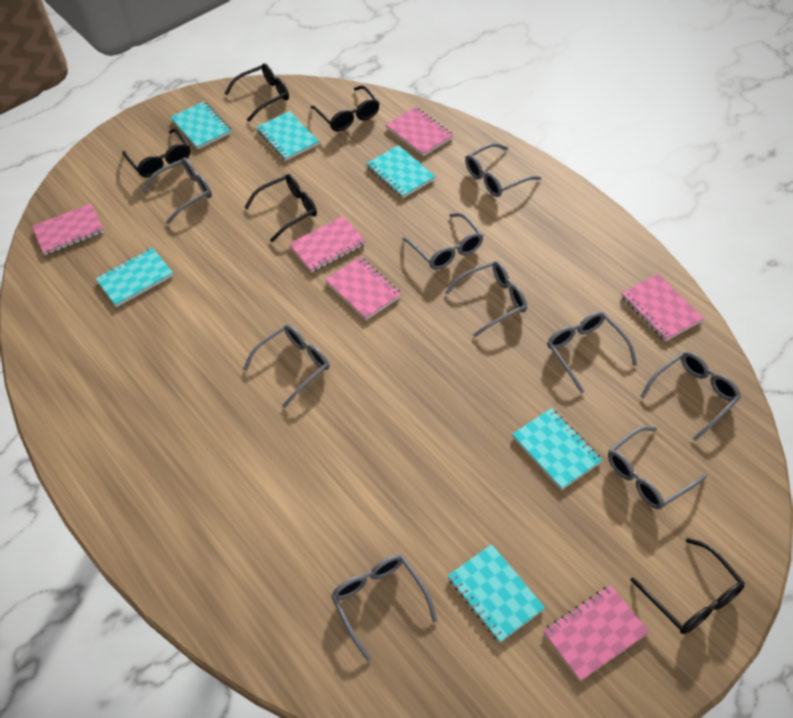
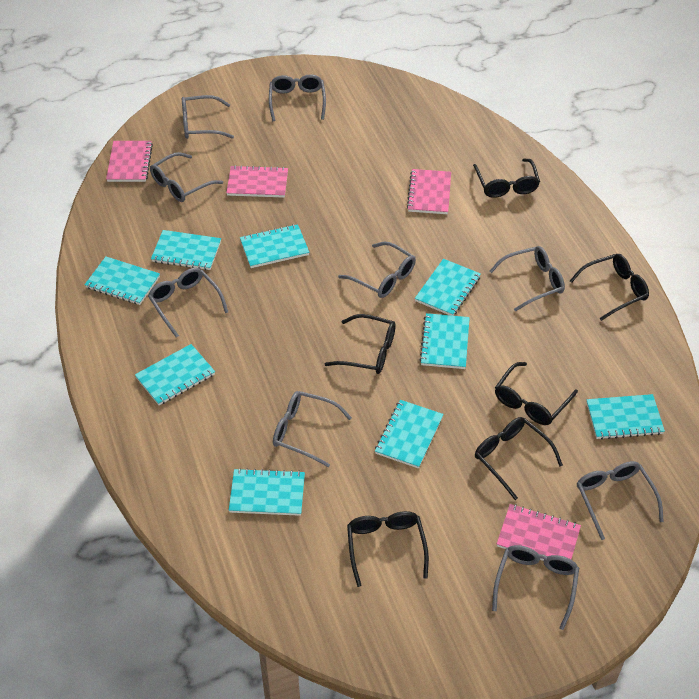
black glasses: 5 -> 6
pink notebook: 6 -> 4
turquoise notebook: 6 -> 9

